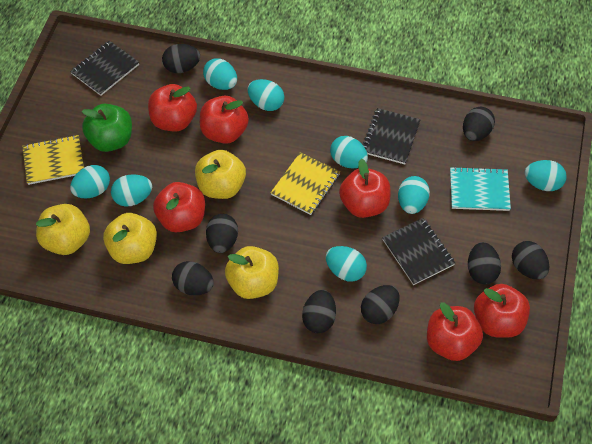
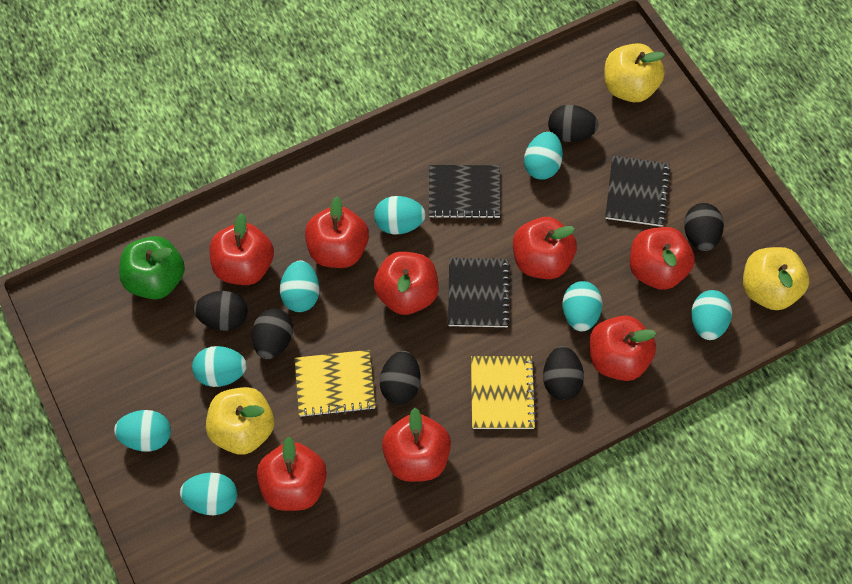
black egg: 8 -> 6
red apple: 6 -> 8
turquoise notebook: 1 -> 0
yellow apple: 4 -> 3

